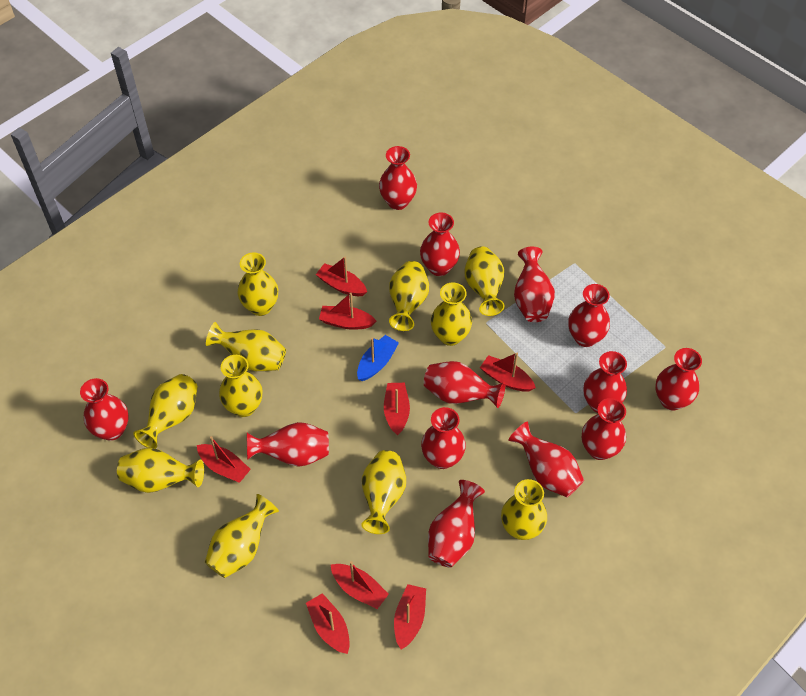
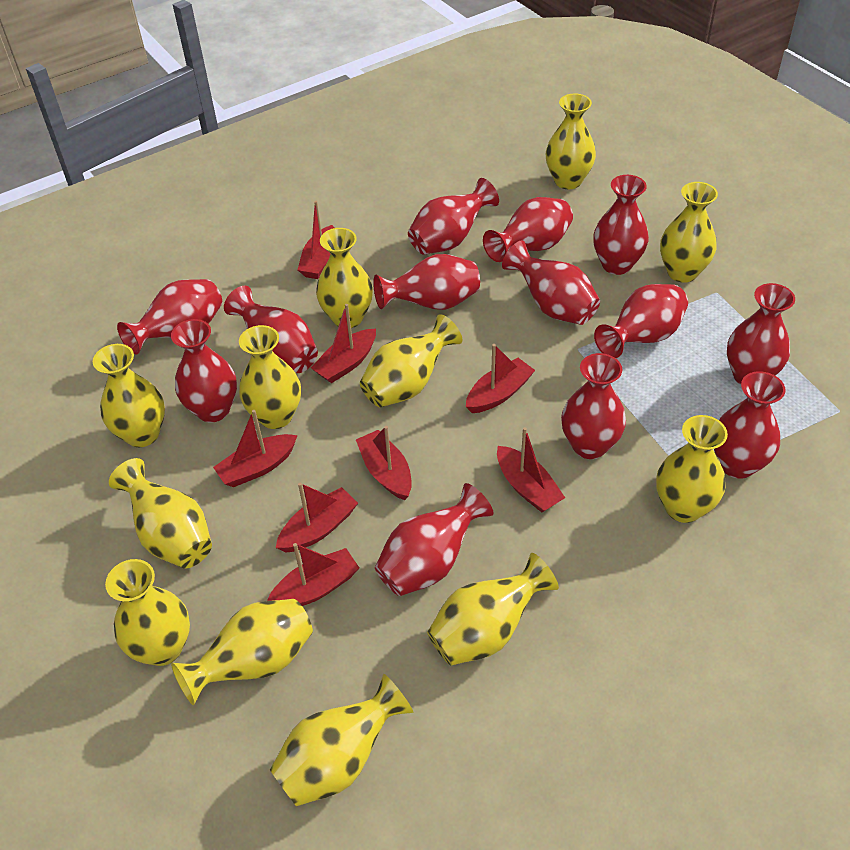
blue boat: 1 -> 0
yellow vase: 11 -> 12

